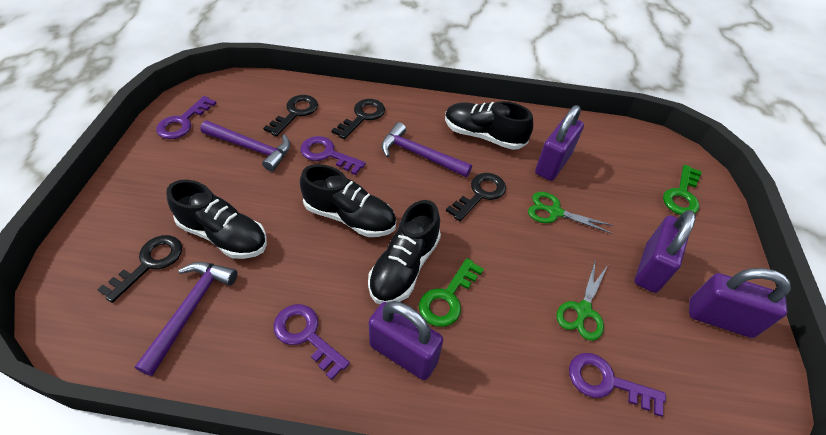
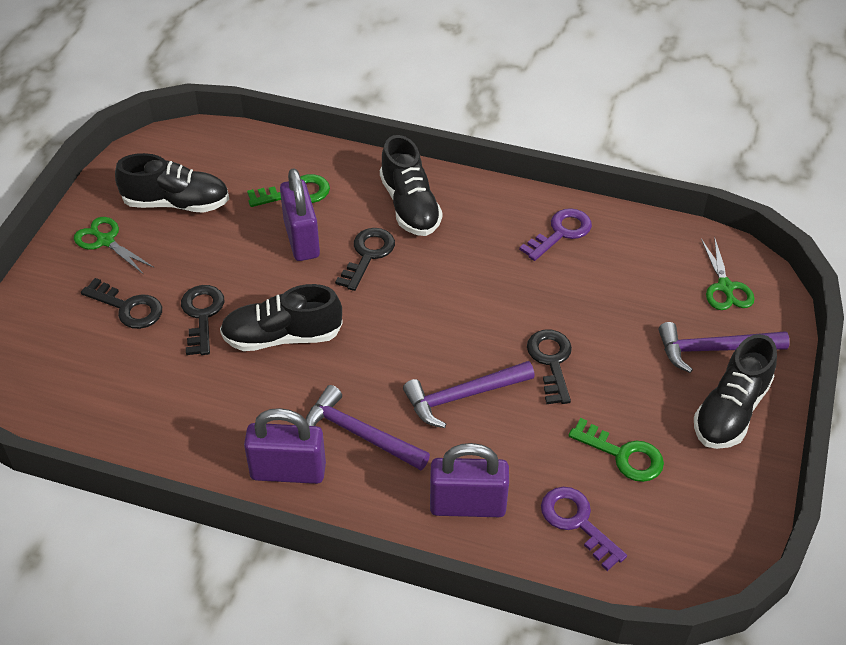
purple key: 4 -> 2
purple padlock: 4 -> 3

